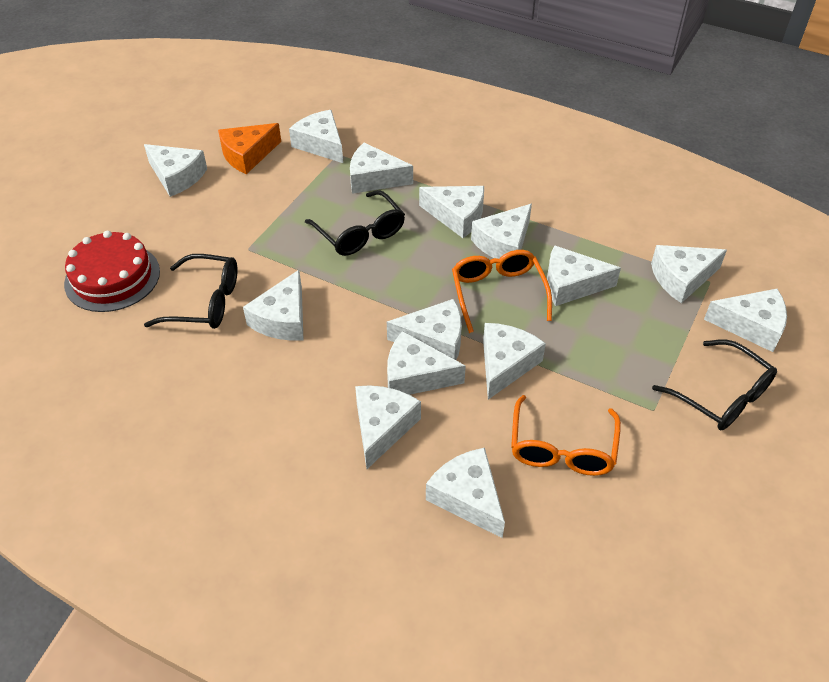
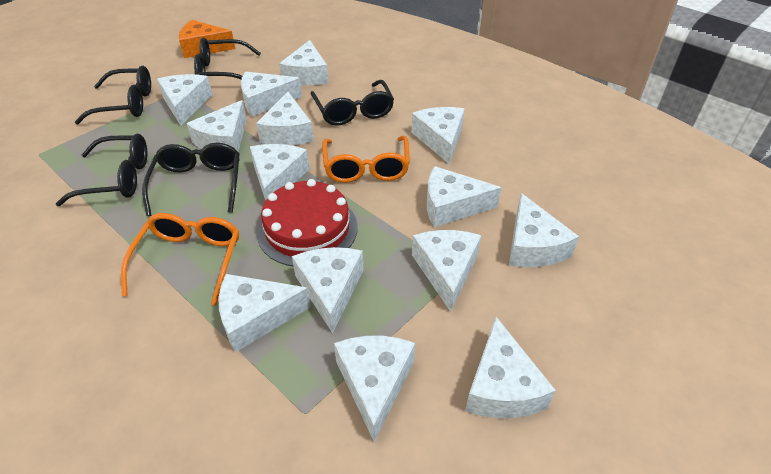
black glasses: 3 -> 5

